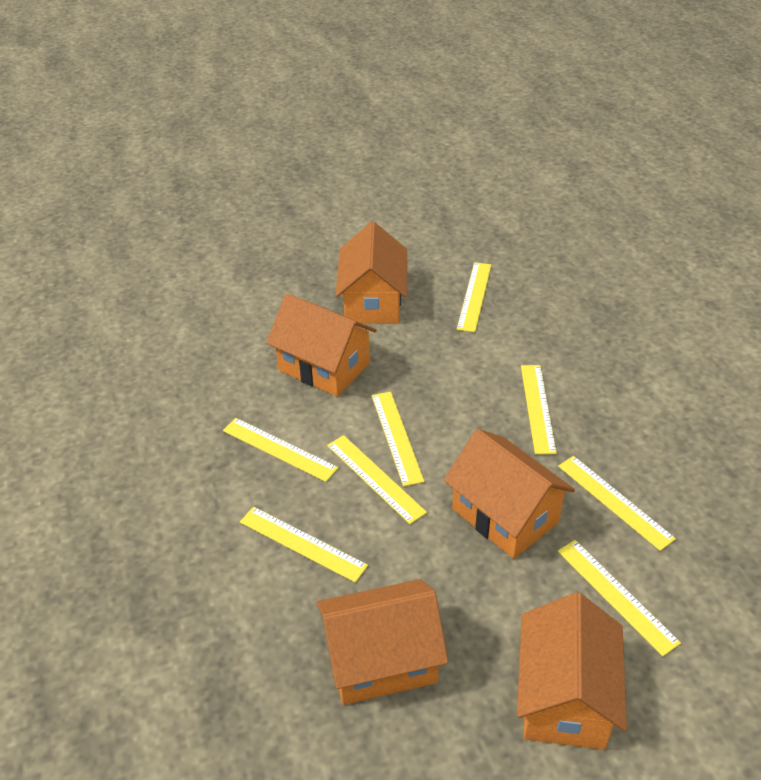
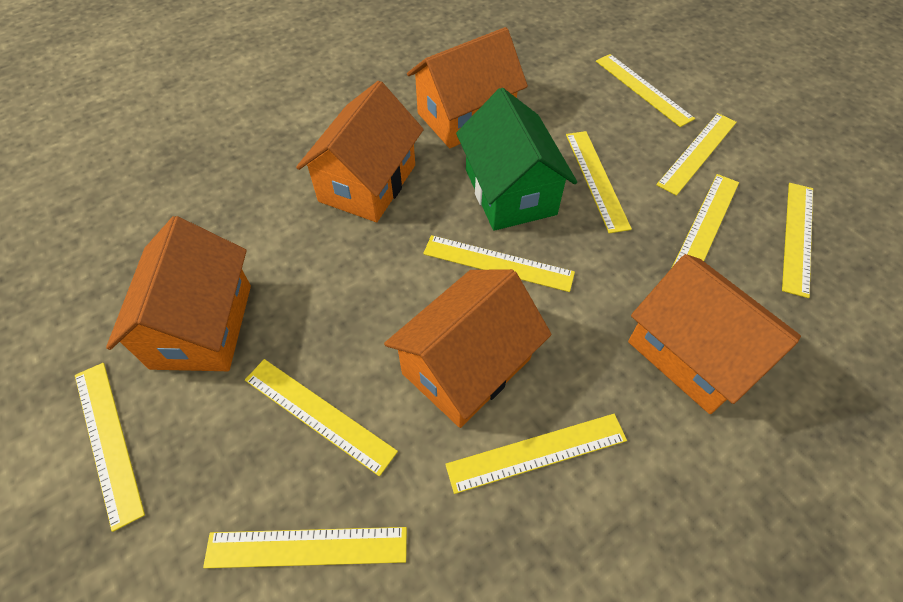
green house: 0 -> 1
yellow ruler: 8 -> 10

